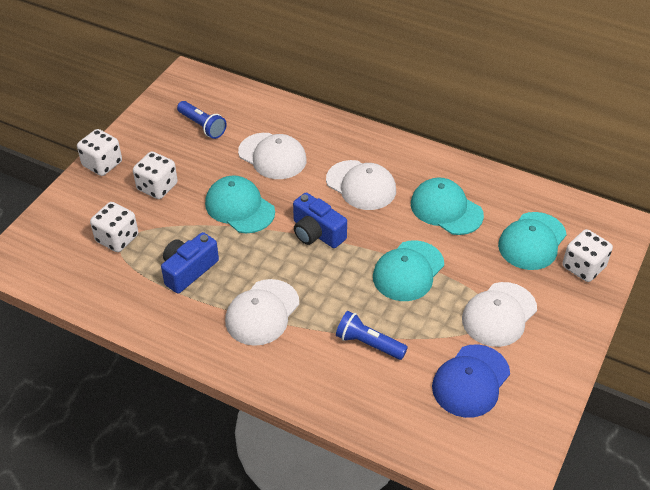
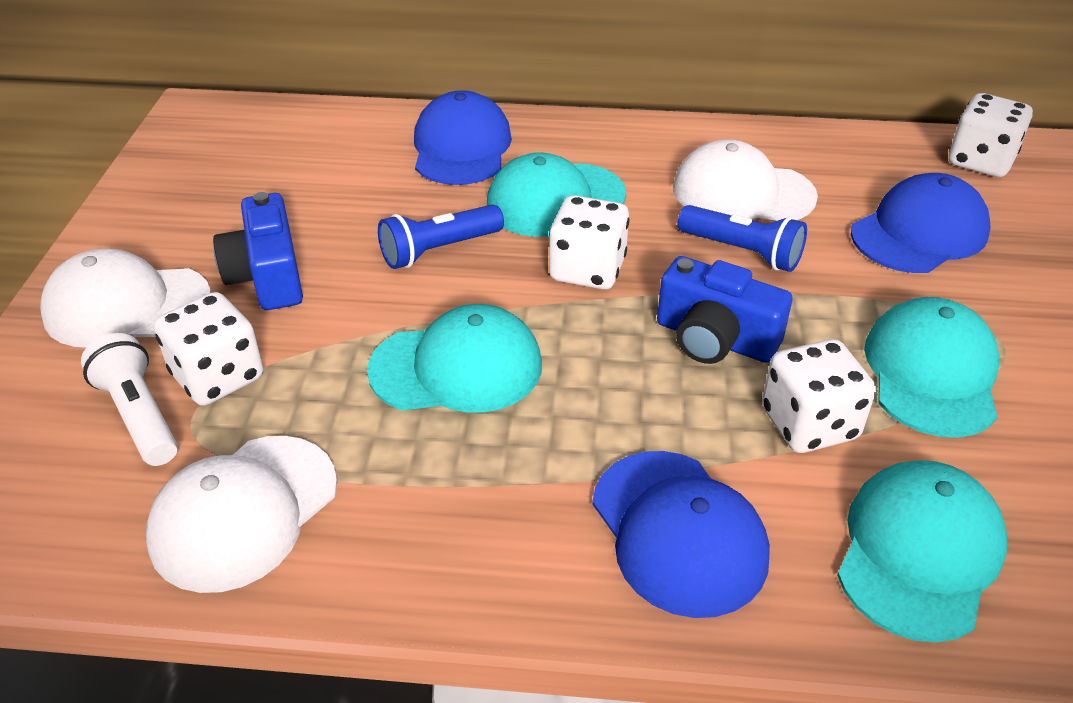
blue cap: 1 -> 3
white cap: 4 -> 3
white flashlight: 0 -> 1

